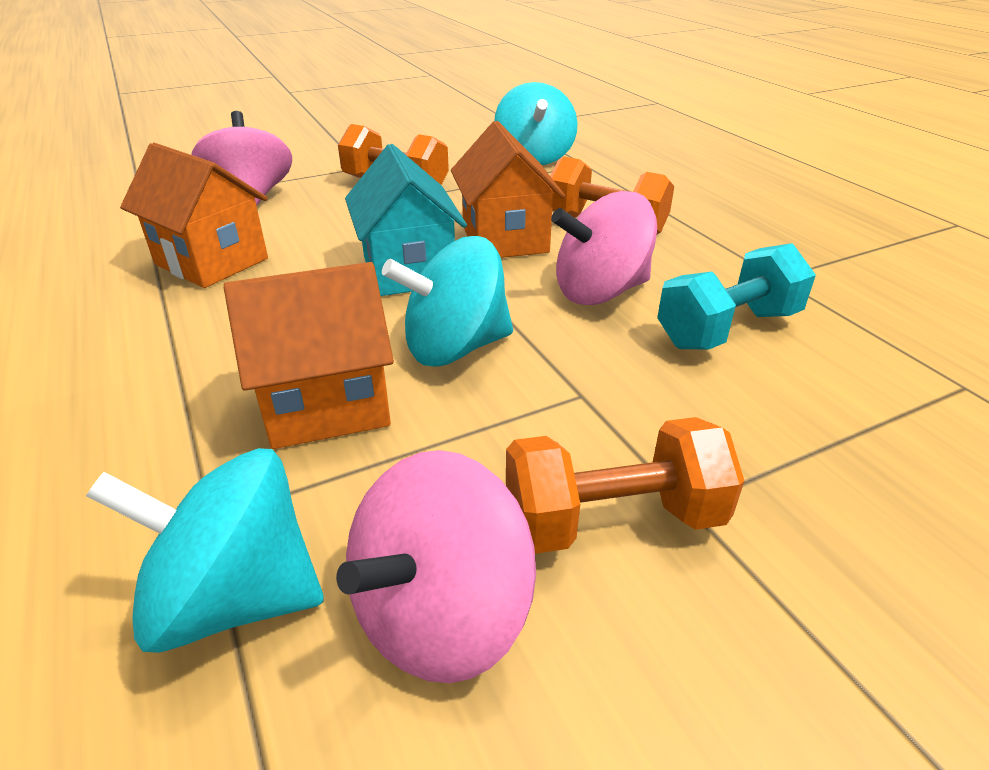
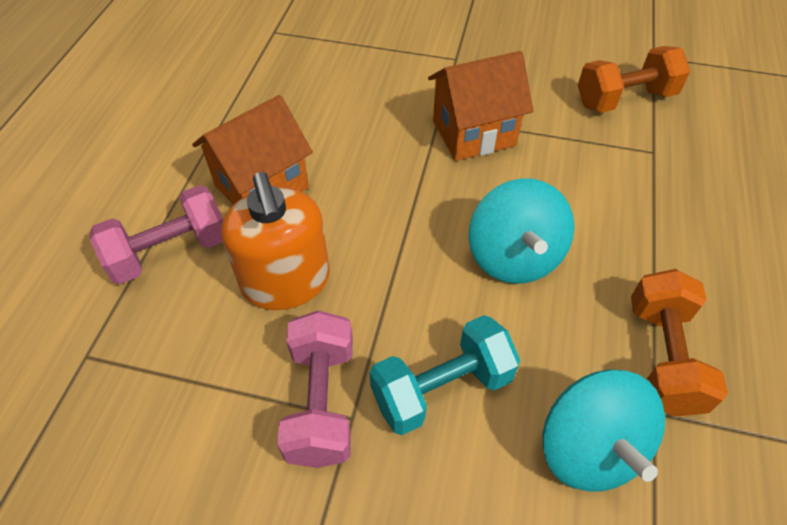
orange dumbbell: 3 -> 2
orange house: 3 -> 2
orange soap dispenser: 0 -> 1
pink dumbbell: 0 -> 2
pink spinning top: 3 -> 0
turquoise house: 1 -> 0
turquoise spinning top: 3 -> 2

